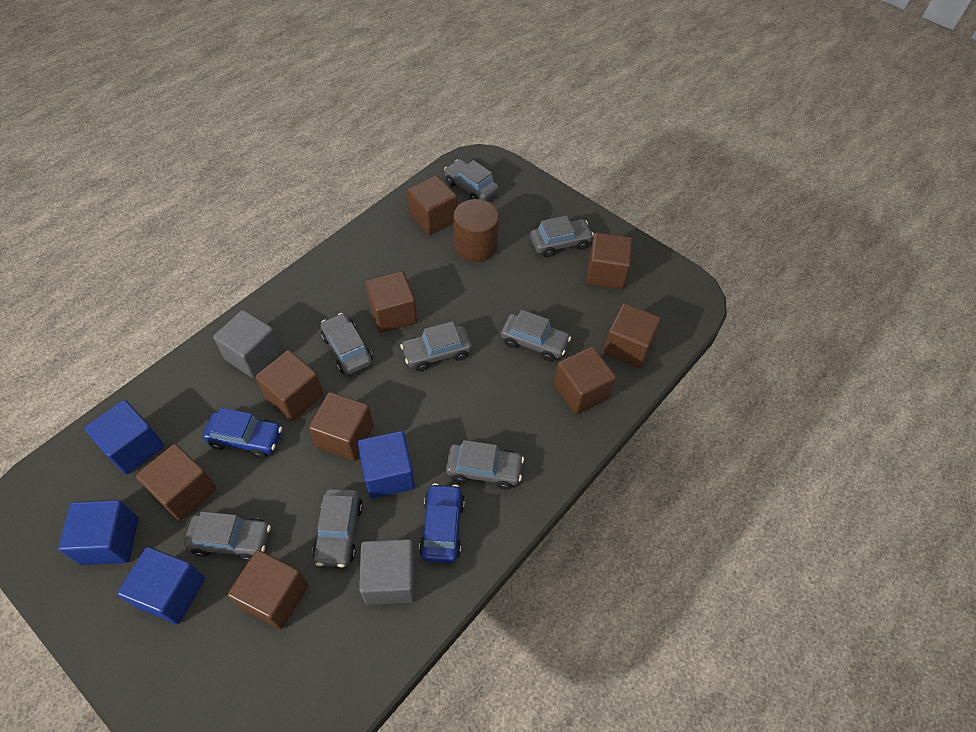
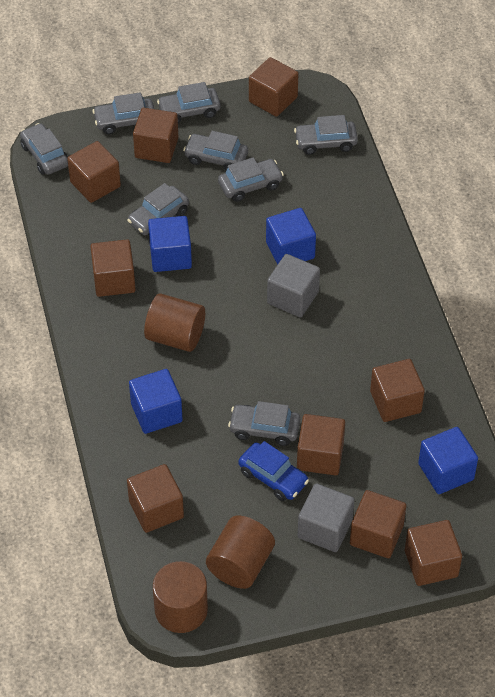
blue car: 2 -> 1
brown cylinder: 1 -> 3

